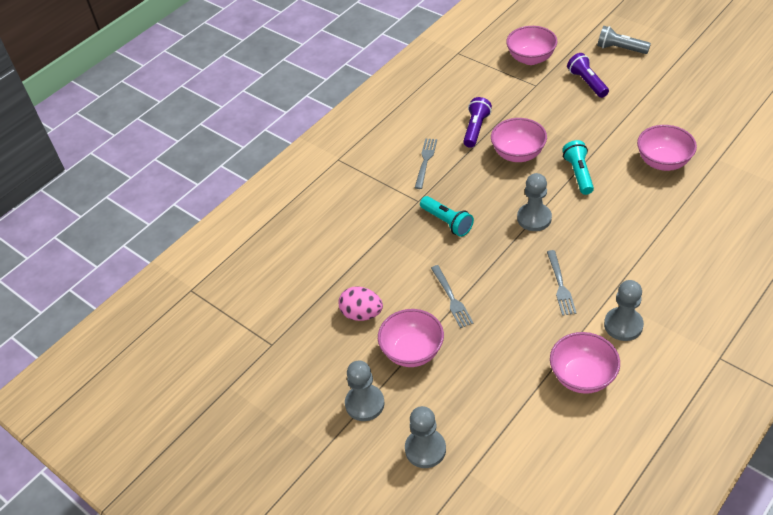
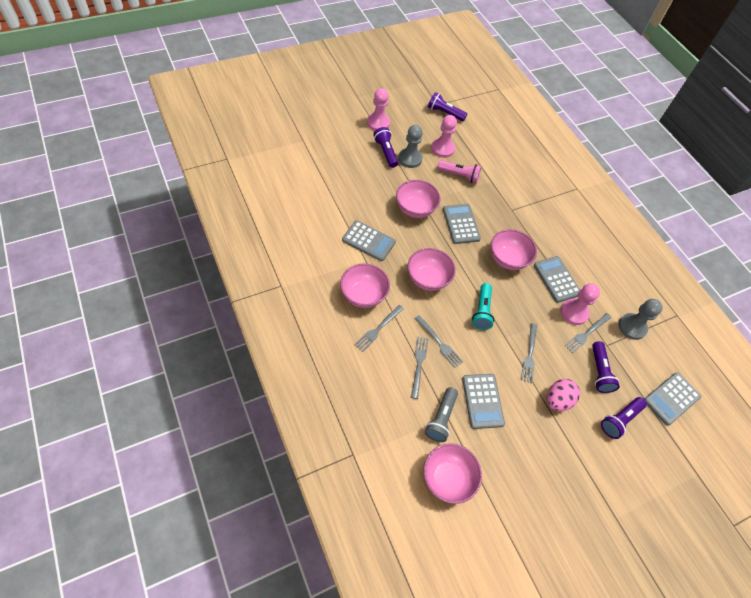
grey calculator: 0 -> 5
grey fork: 3 -> 5
grey pawn: 4 -> 2
pink flashlight: 0 -> 1
pink pawn: 0 -> 3
purple flashlight: 2 -> 4
turquoise flashlight: 2 -> 1

